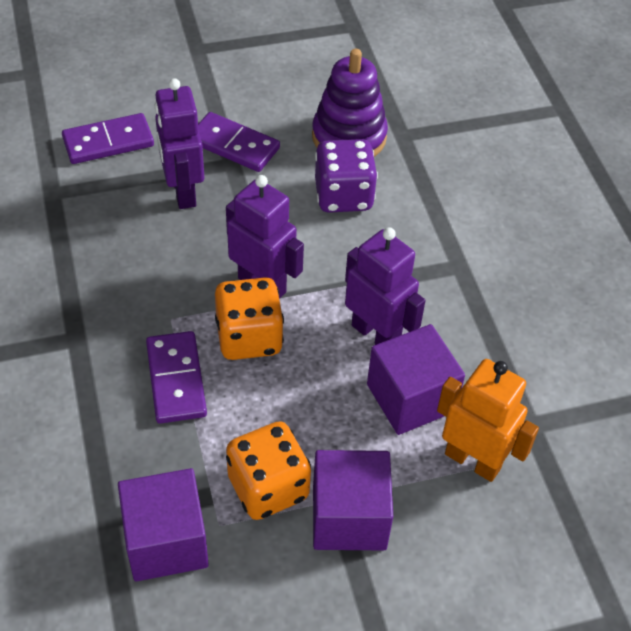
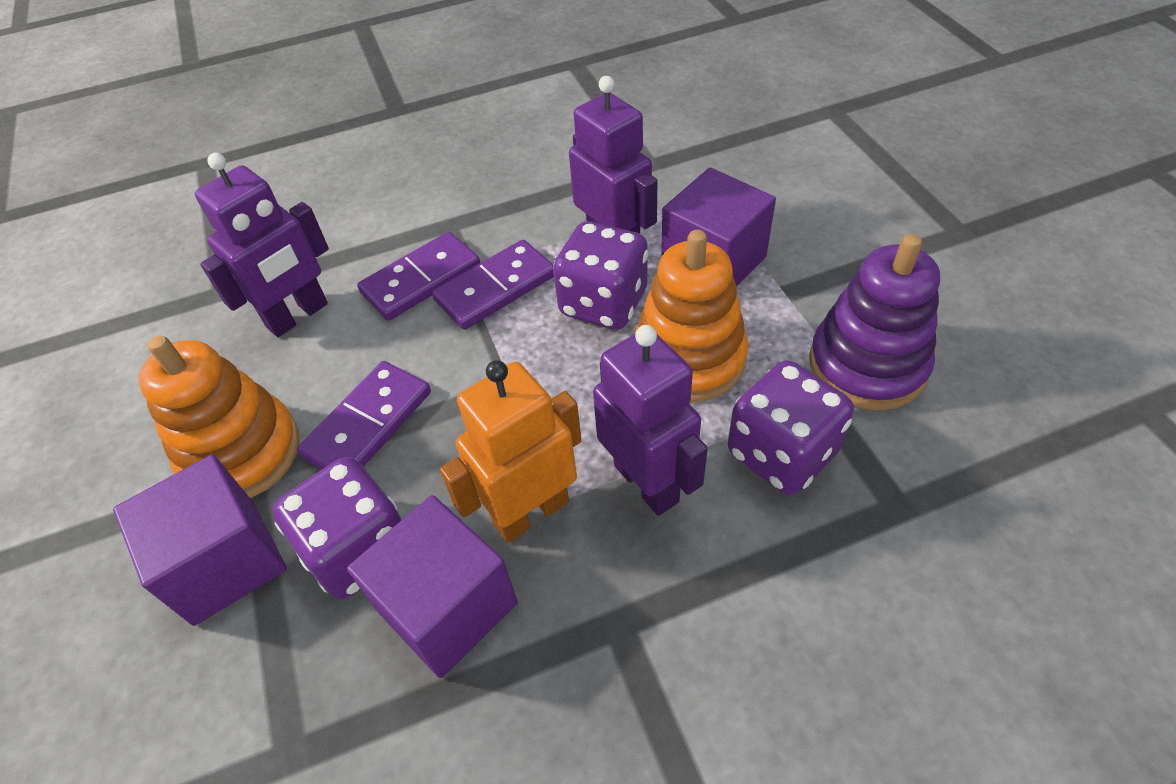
orange dice: 2 -> 0
orange stacking toy: 0 -> 2
purple dice: 1 -> 3

